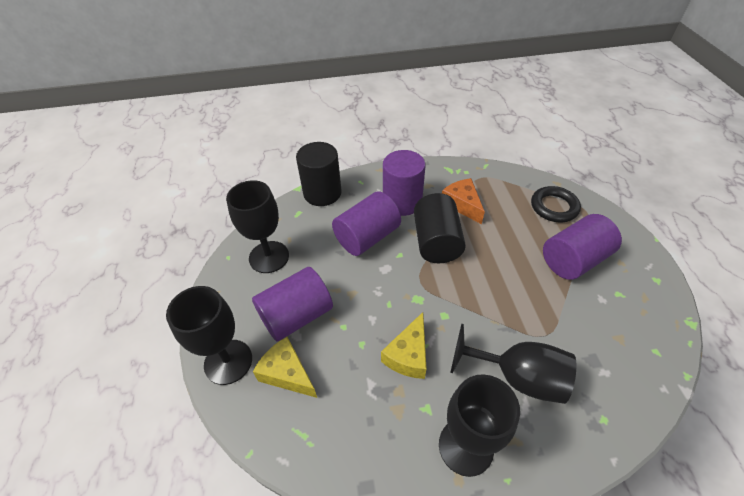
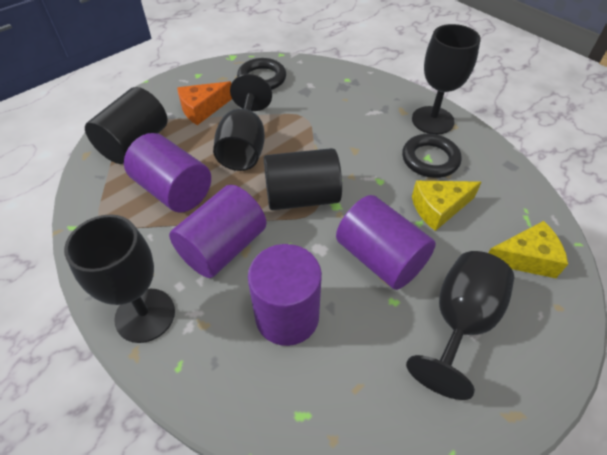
black ring: 1 -> 2

